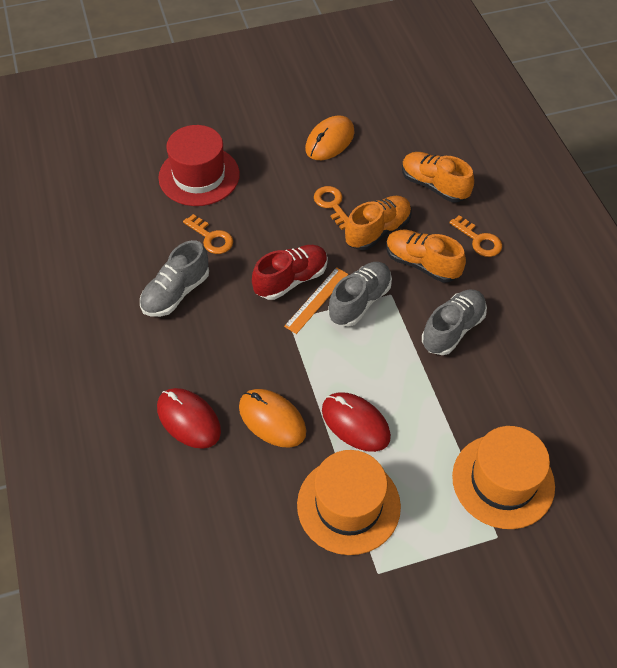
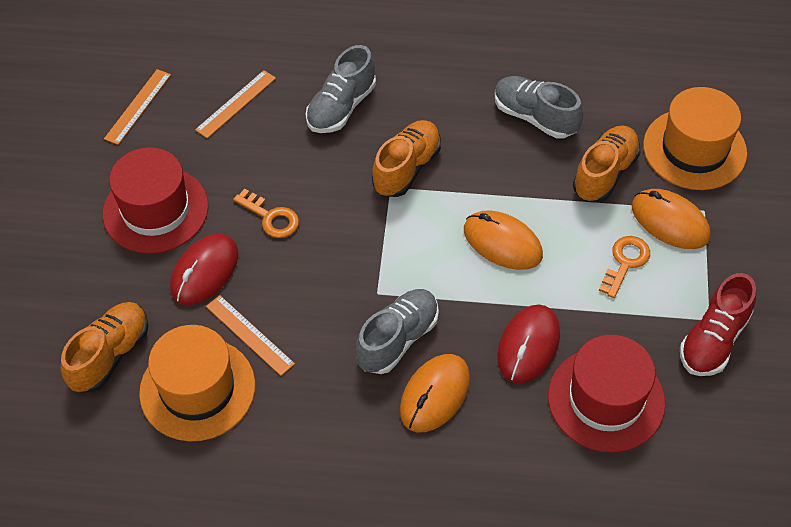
orange key: 3 -> 2
orange mouse: 2 -> 3
orange ruler: 1 -> 3
red hat: 1 -> 2

